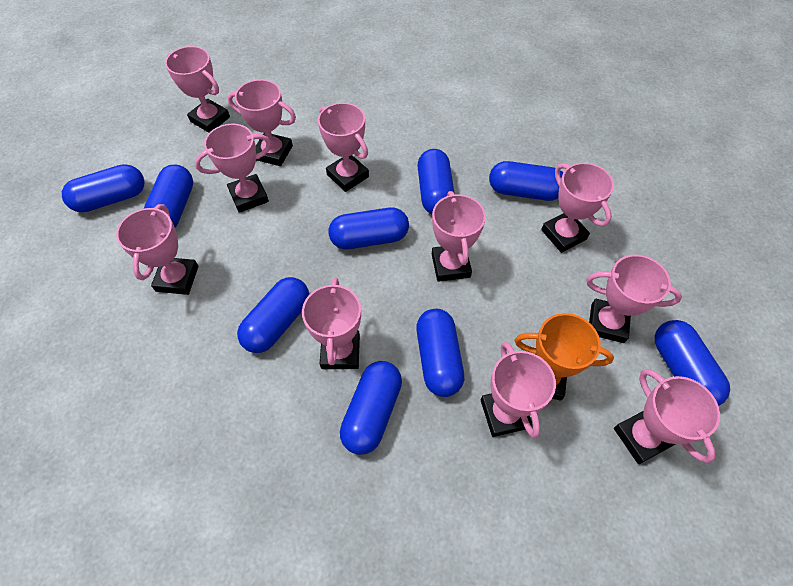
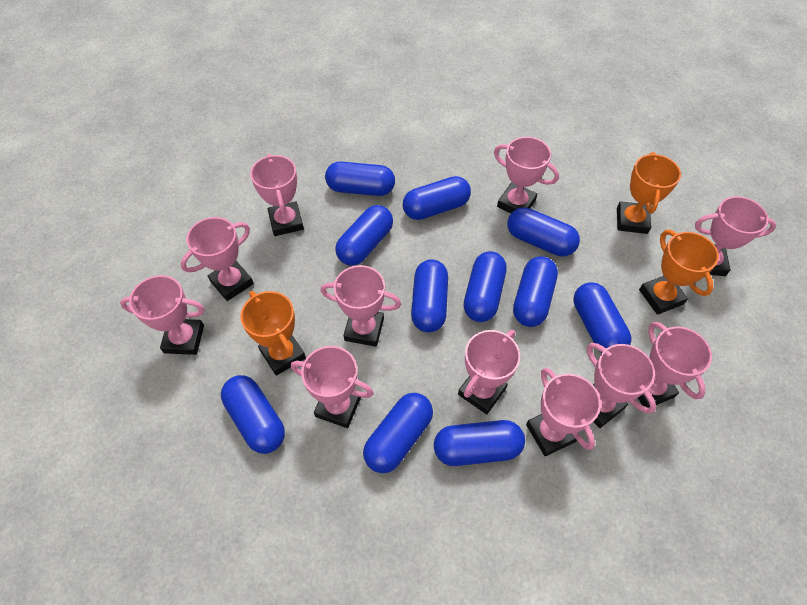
blue capsule: 9 -> 11
orange trophy: 1 -> 3

